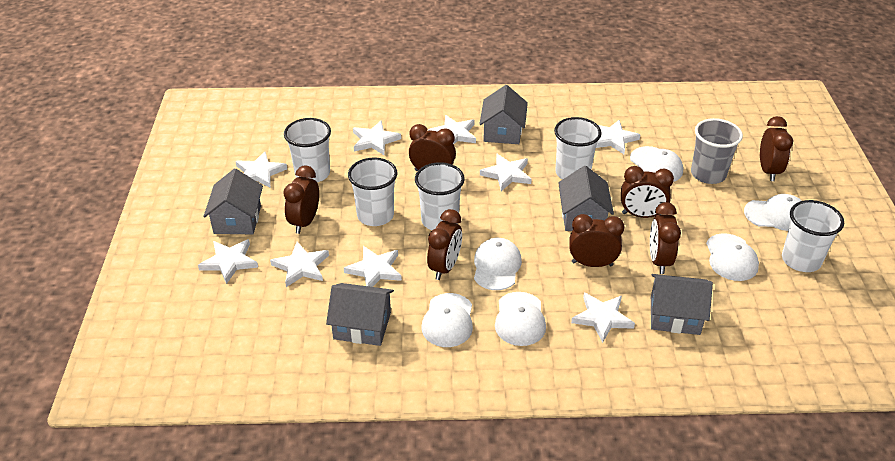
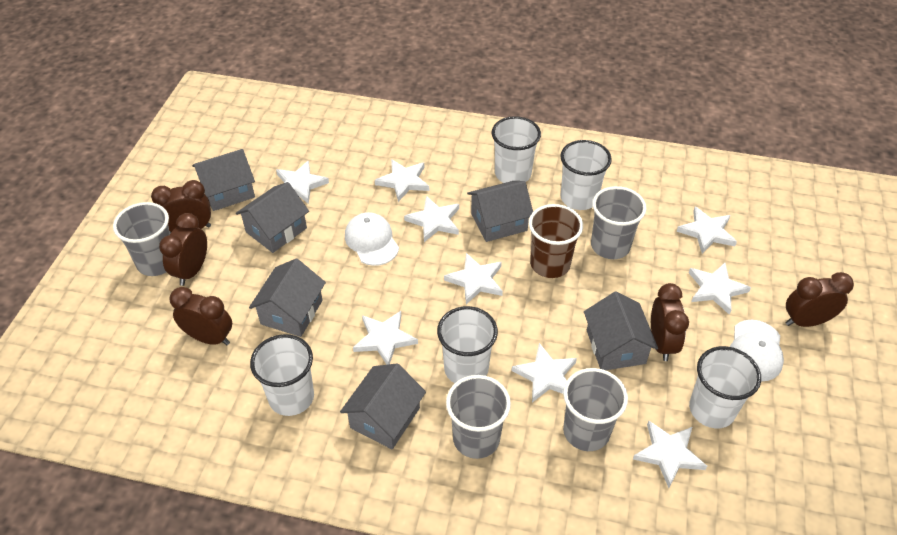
brown clock: 7 -> 5
brown cup: 0 -> 1
grey cup: 1 -> 4
grey house: 5 -> 6
white cap: 6 -> 2

